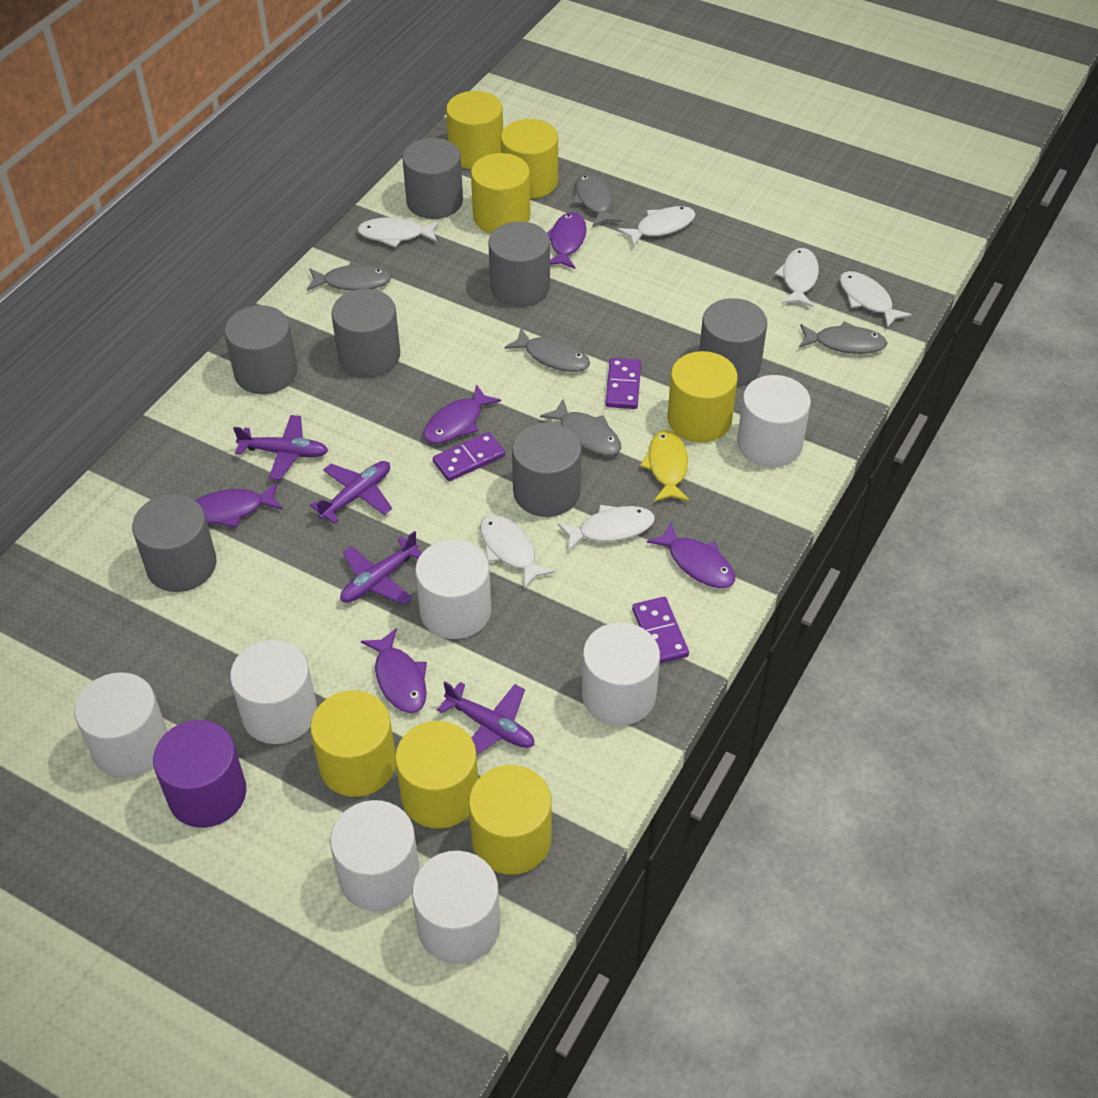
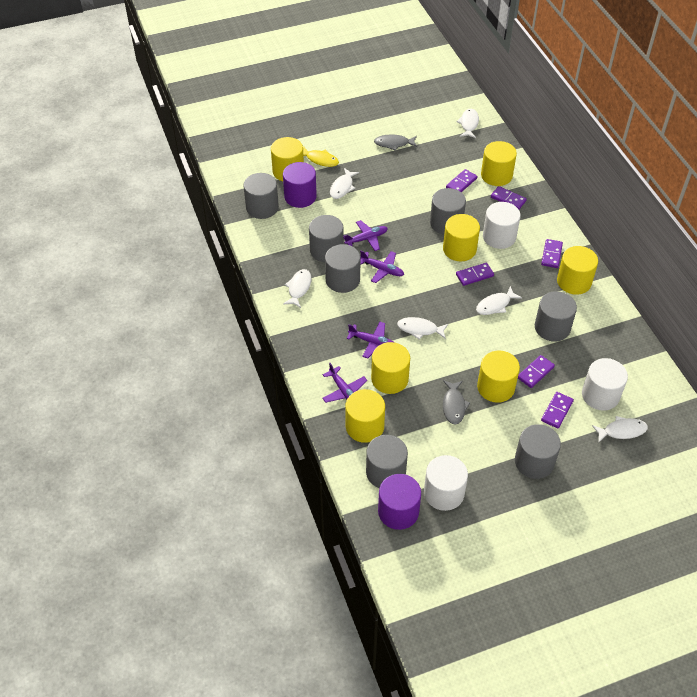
grey fish: 5 -> 2
purple cylinder: 1 -> 2
purple domino: 3 -> 6
purple fish: 5 -> 0
white cylinder: 7 -> 3

